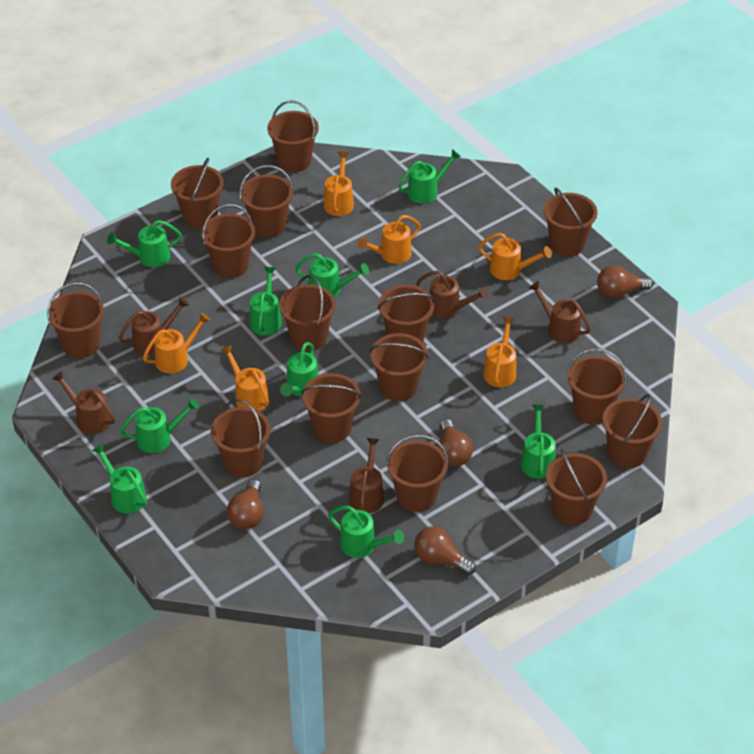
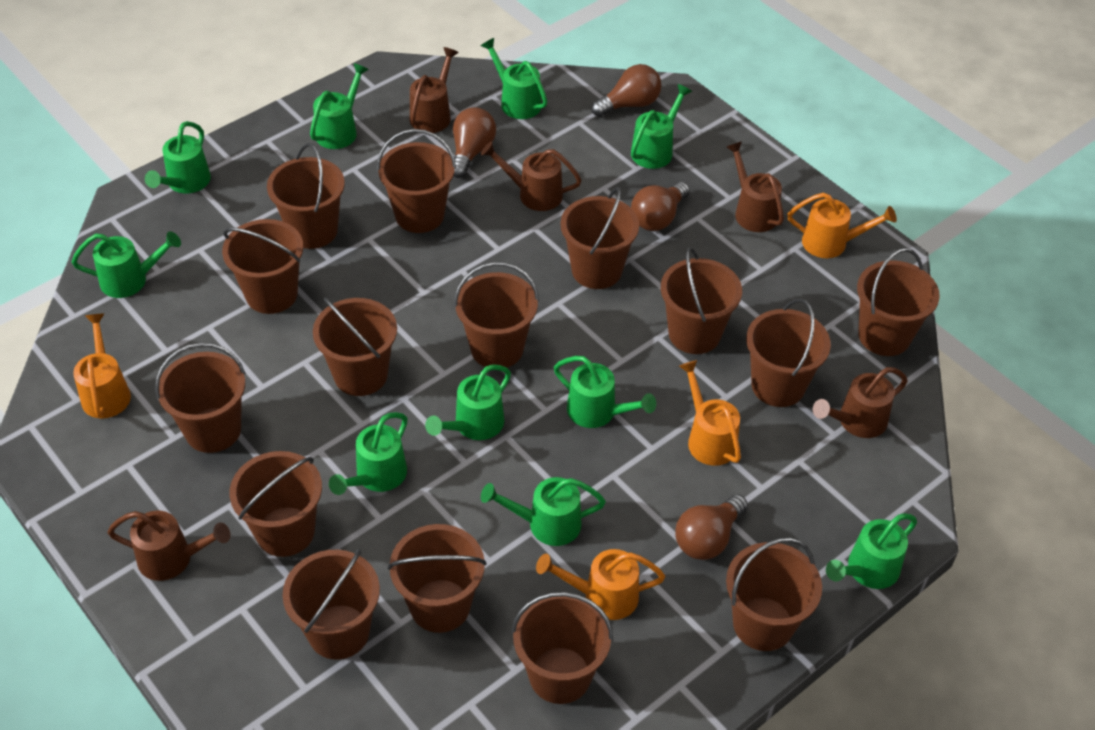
green watering can: 9 -> 10
orange watering can: 6 -> 4

